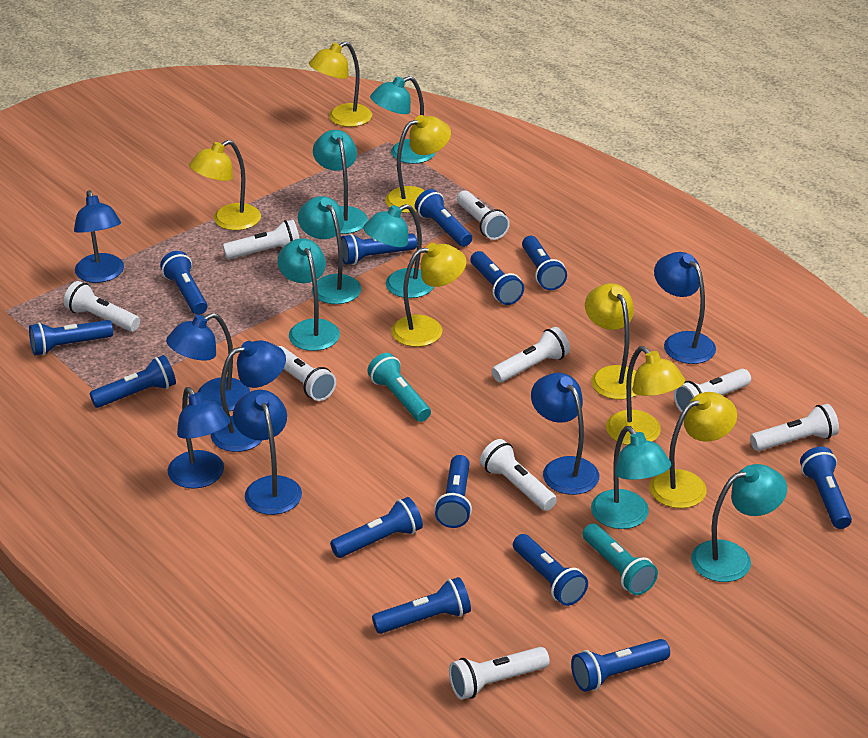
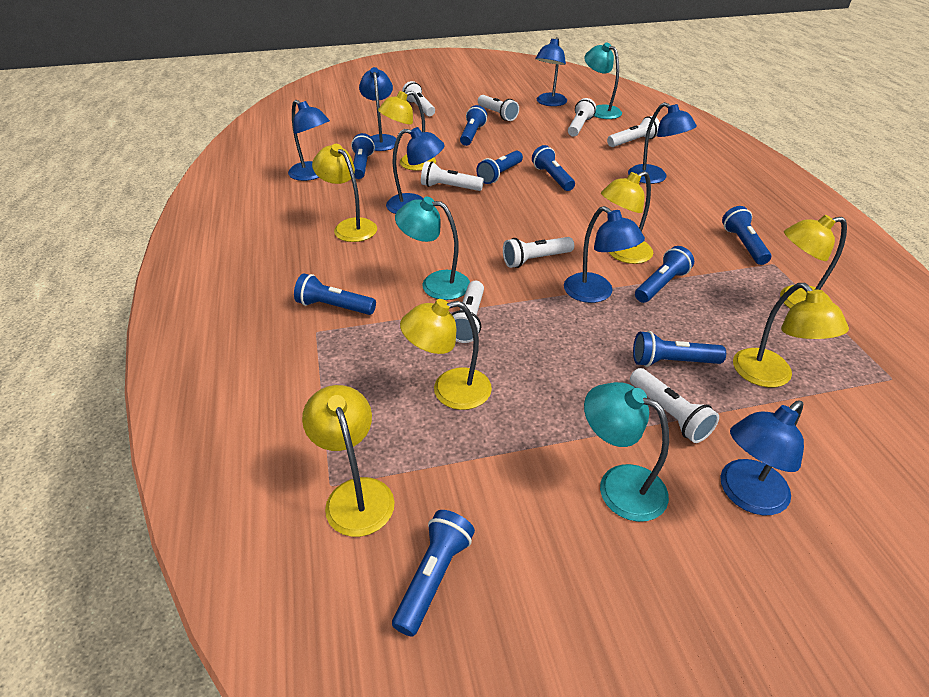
blue flashlight: 13 -> 9
turquoise flashlight: 2 -> 0
turquoise lamp: 7 -> 3
white flashlight: 9 -> 8

